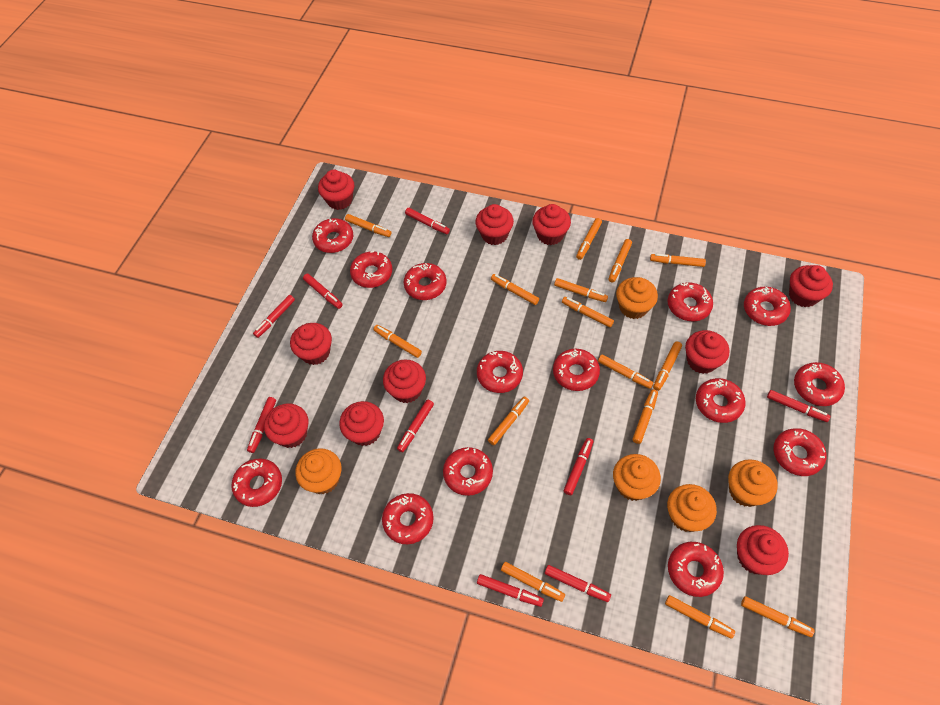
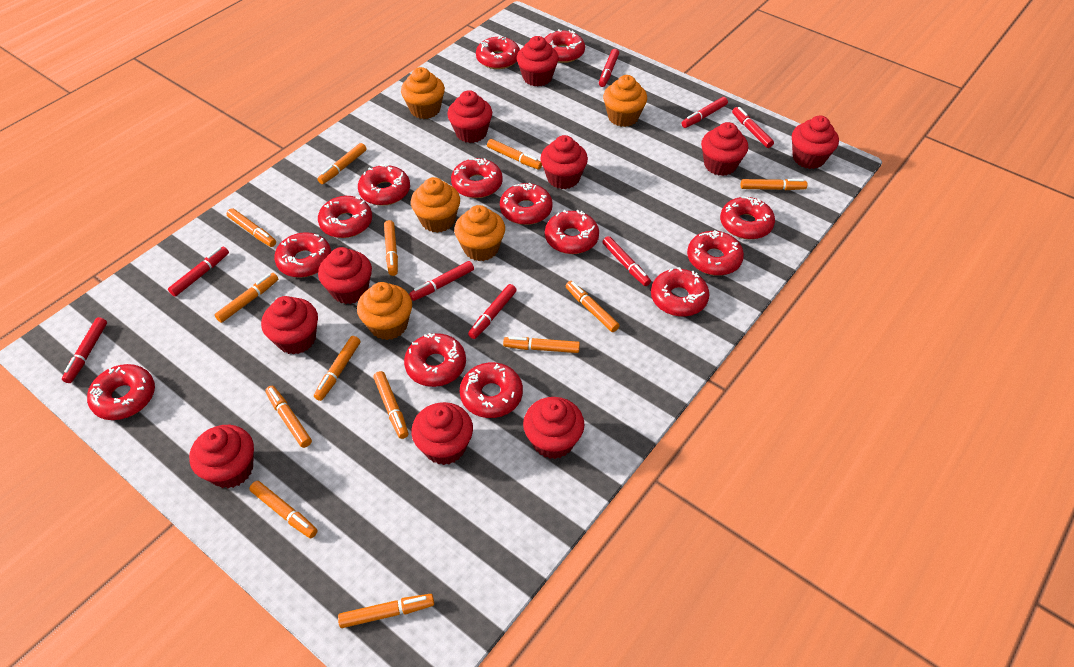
orange marker: 15 -> 13
red marker: 9 -> 8

